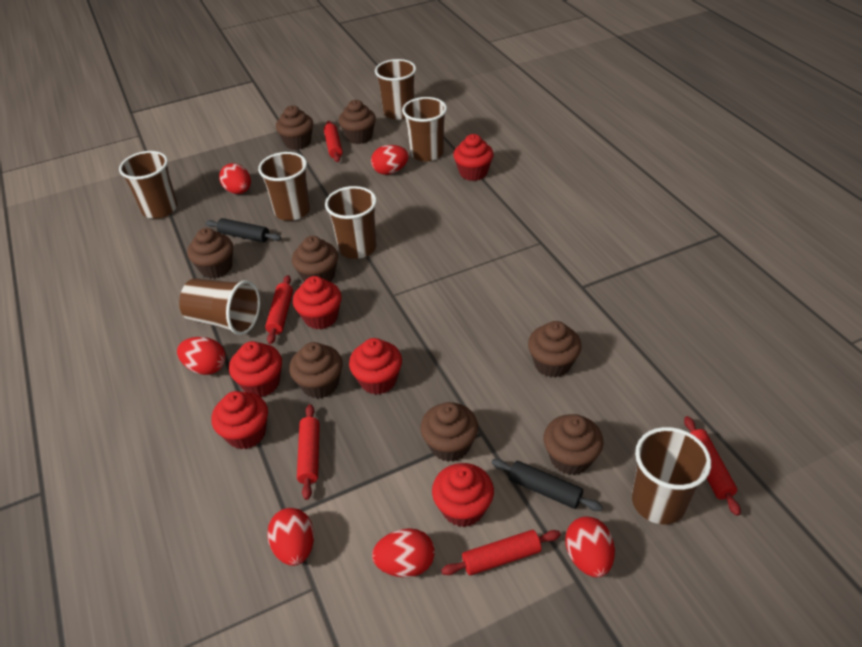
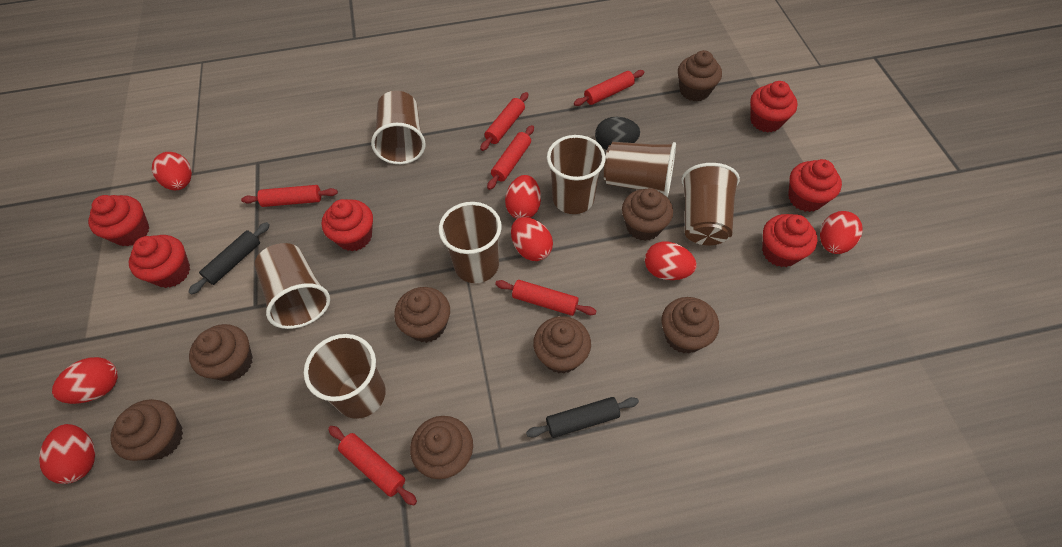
black egg: 0 -> 1
red egg: 6 -> 7
red rolling pin: 5 -> 6

